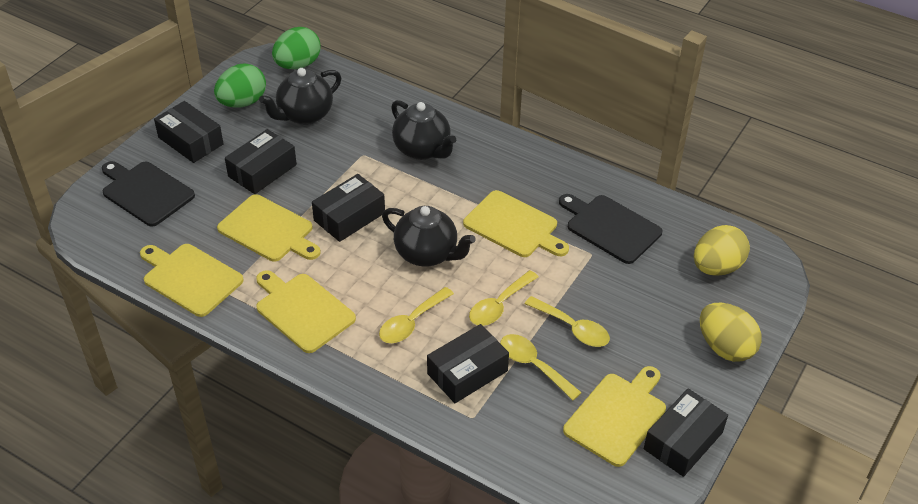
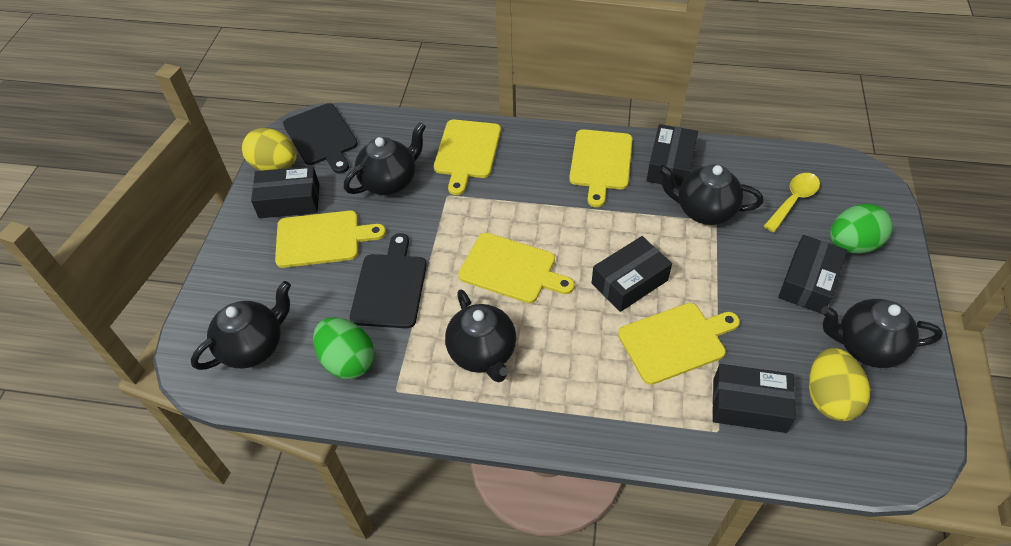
black teapot: 3 -> 5
yellow spoon: 4 -> 1

